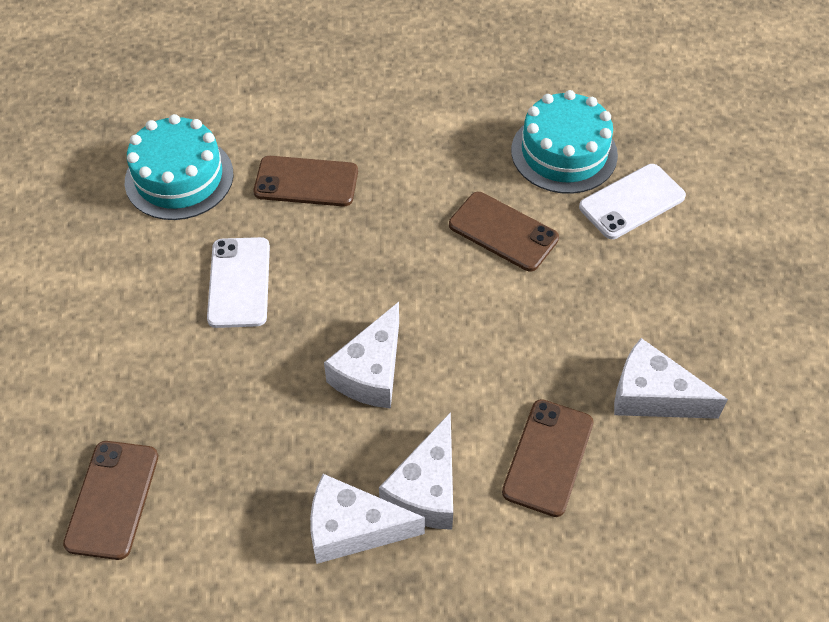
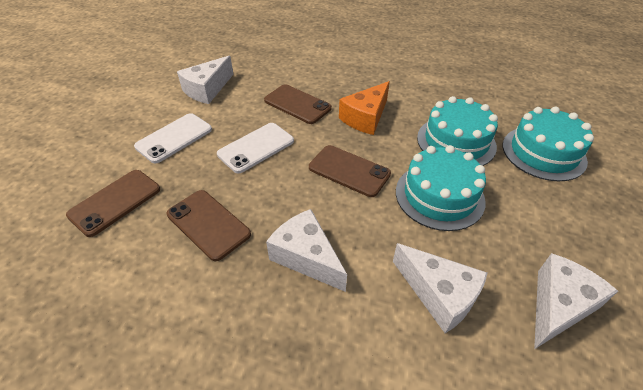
orange cheese: 0 -> 1
turquoise cake: 2 -> 3

